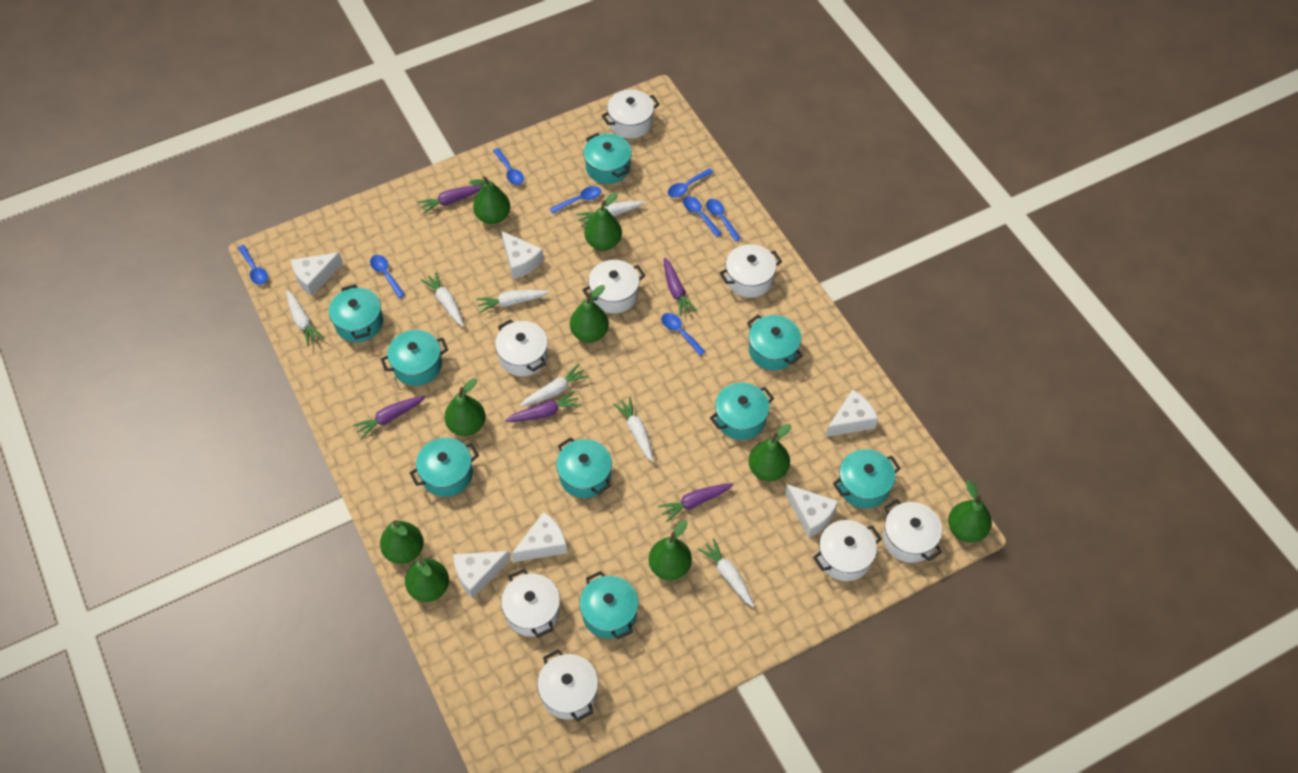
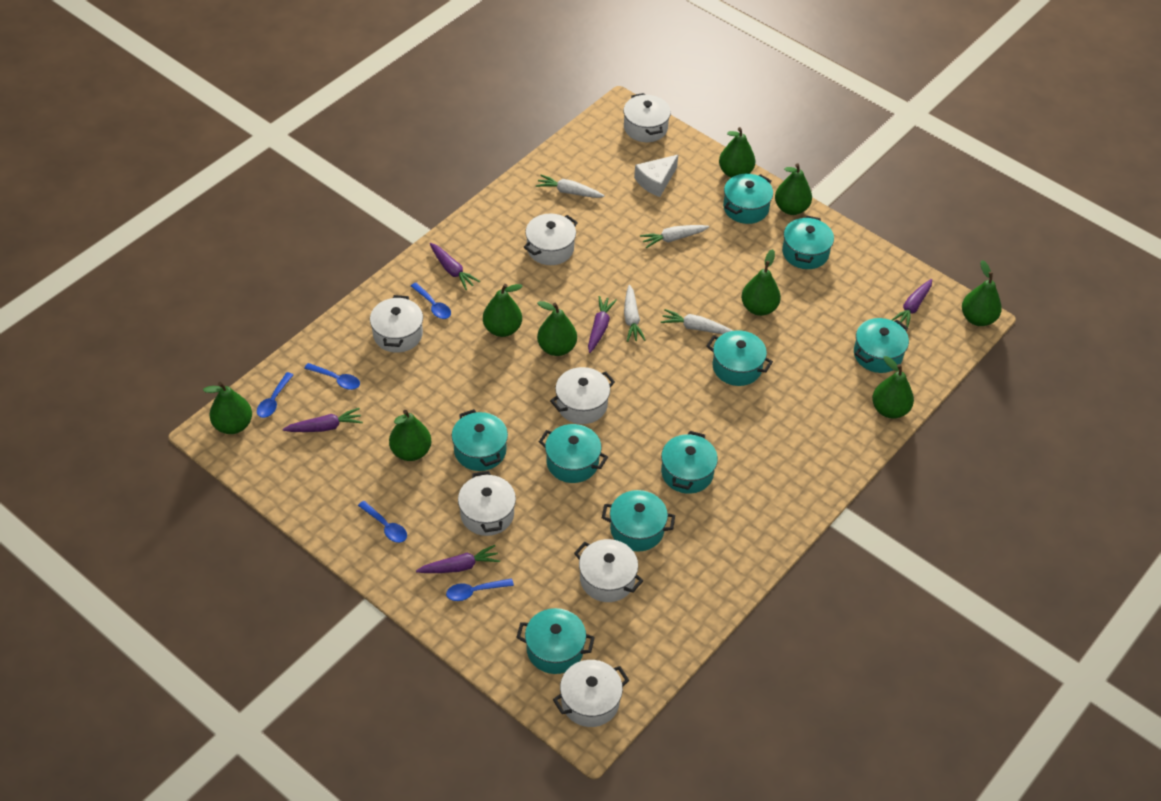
blue spoon: 8 -> 5
white carrot: 7 -> 4
white cheese: 6 -> 1
white pot: 8 -> 7

